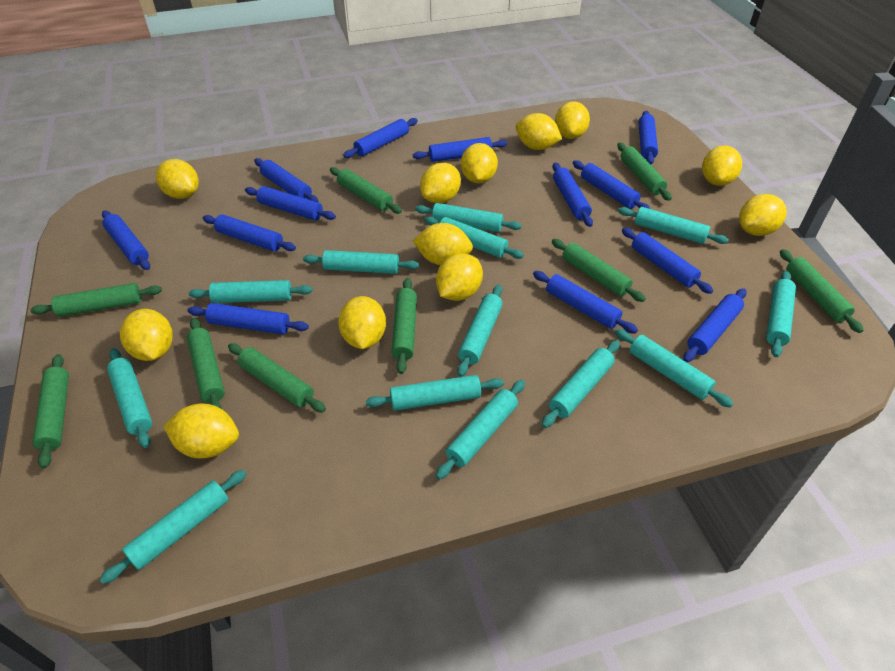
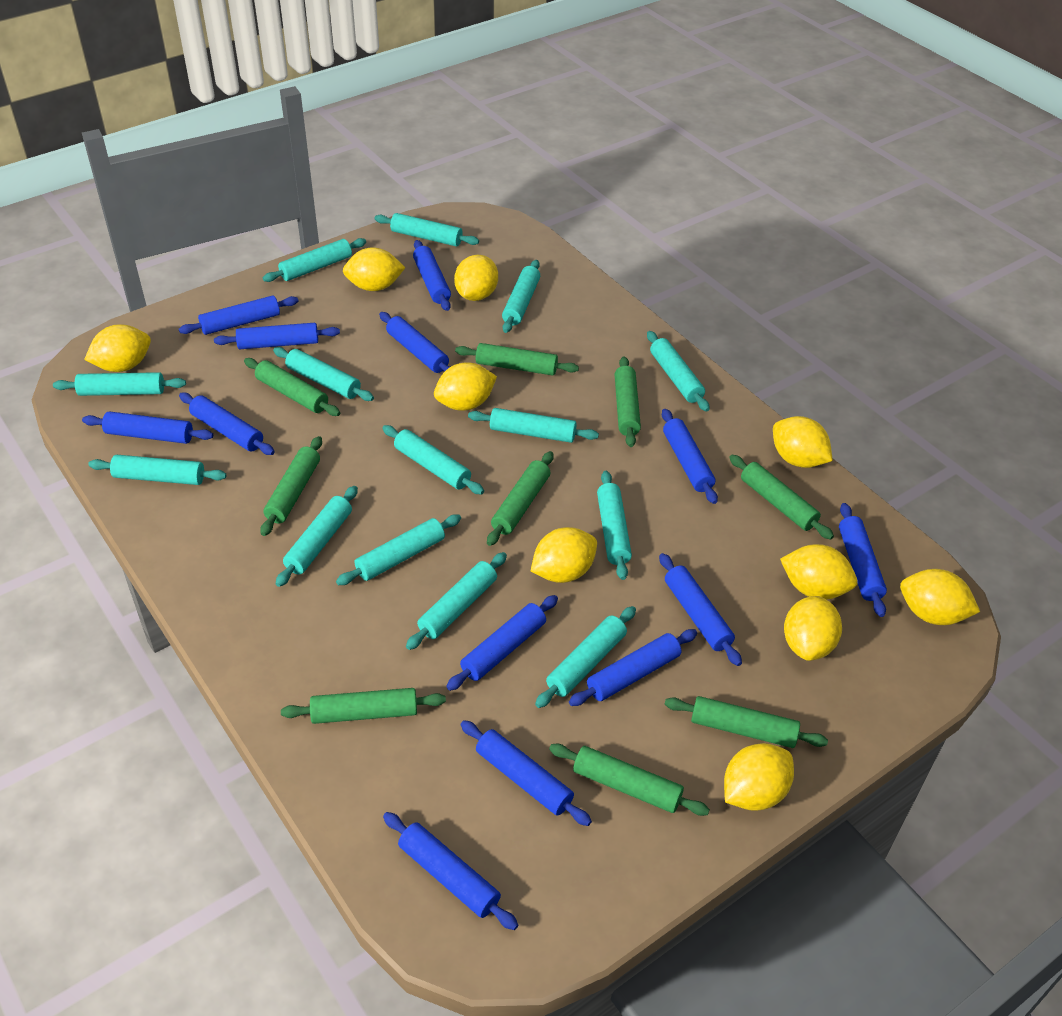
turquoise rolling pin: 13 -> 14
yellow lemon: 12 -> 10

